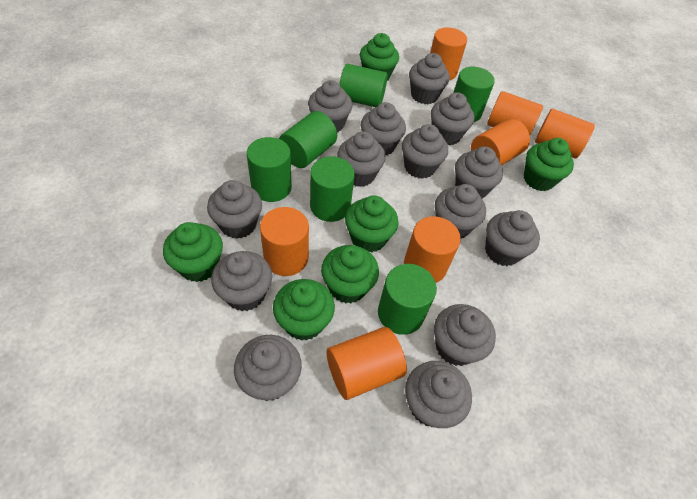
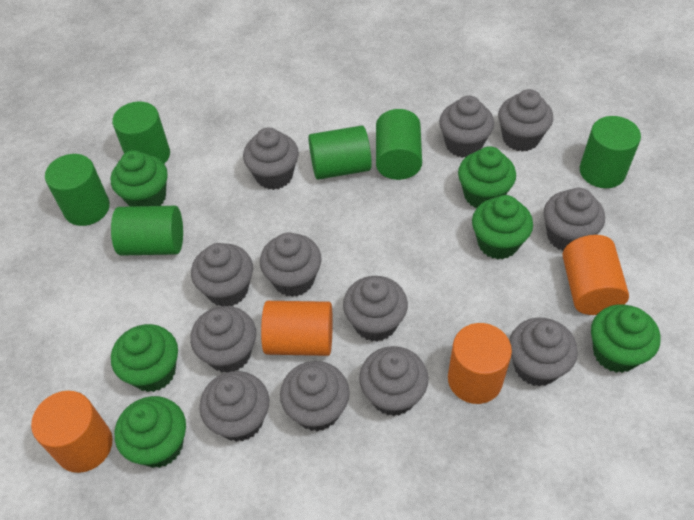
grey cupcake: 14 -> 12
orange cylinder: 7 -> 4

